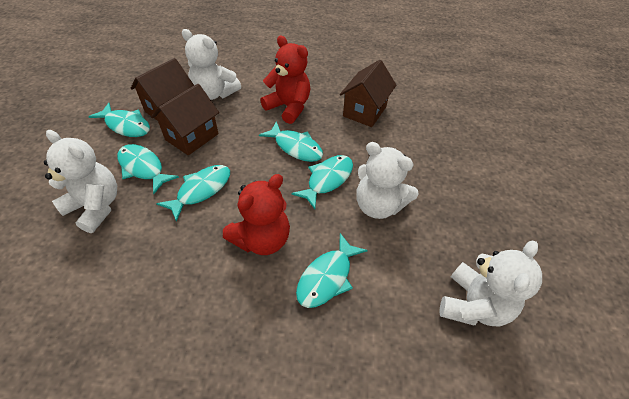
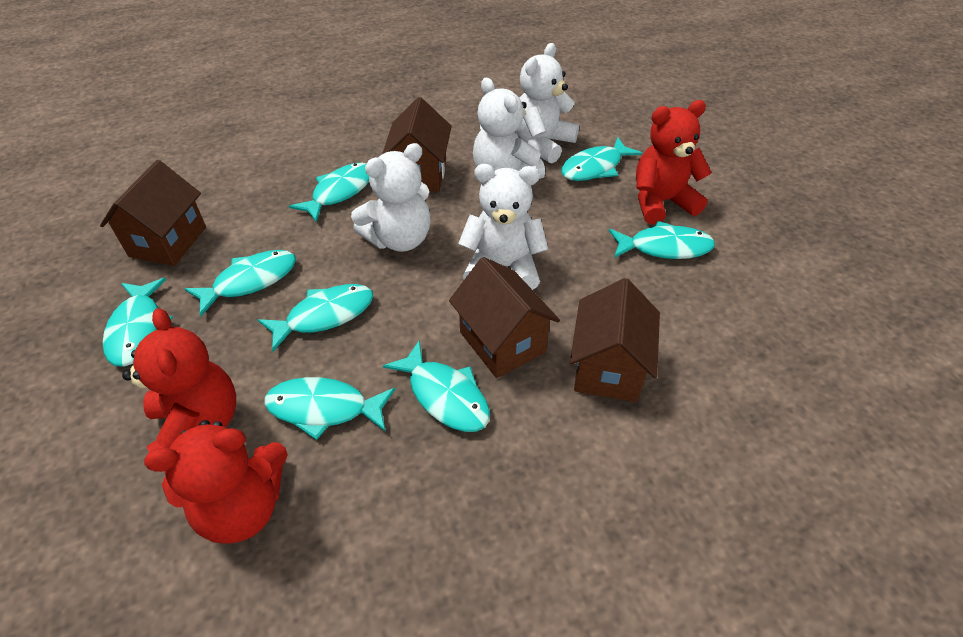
brown house: 3 -> 4
red teddy bear: 2 -> 3
turquoise fish: 6 -> 8

